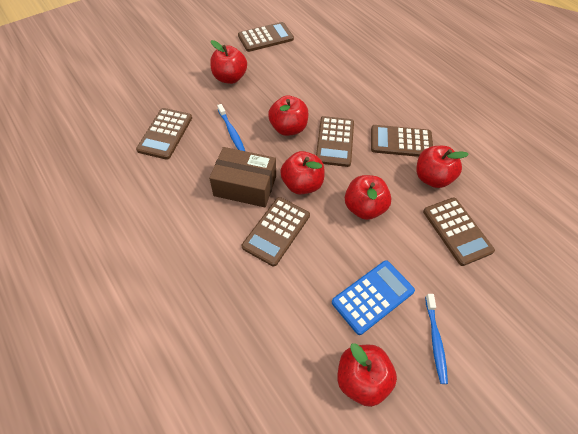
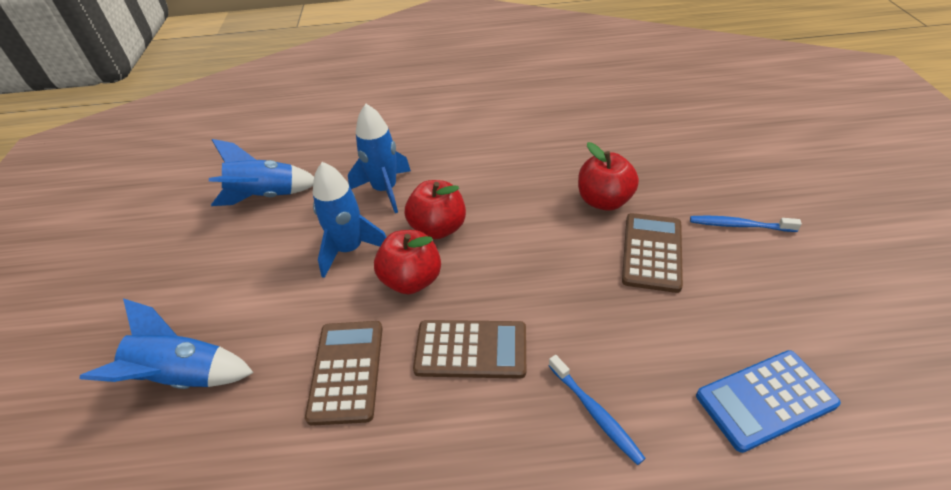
blue rocket: 0 -> 4
brown box: 1 -> 0
brown calculator: 6 -> 3
red apple: 6 -> 3

